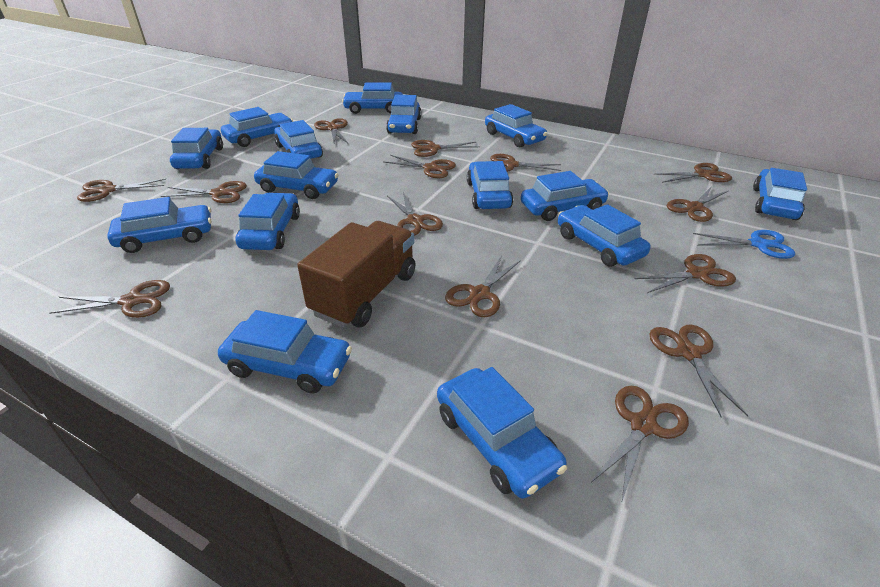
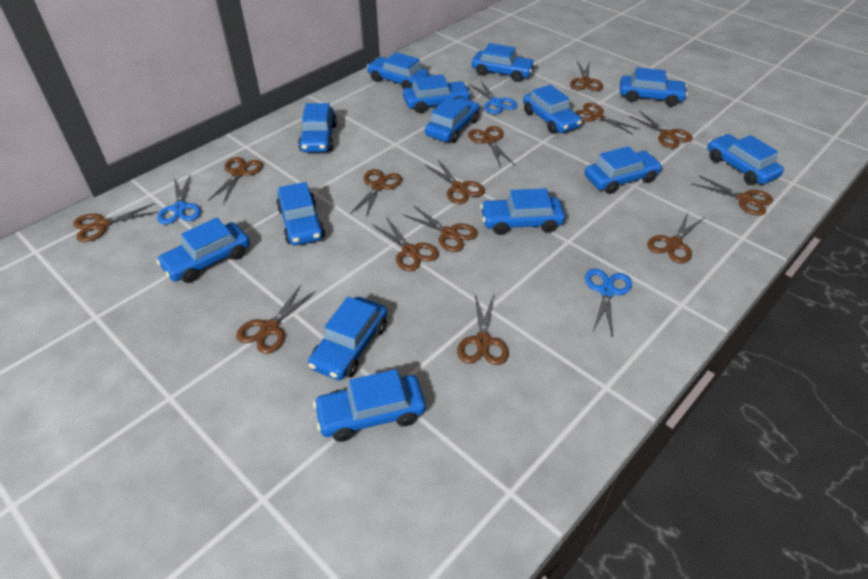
blue car: 15 -> 14
blue scissors: 1 -> 3
brown truck: 1 -> 0

